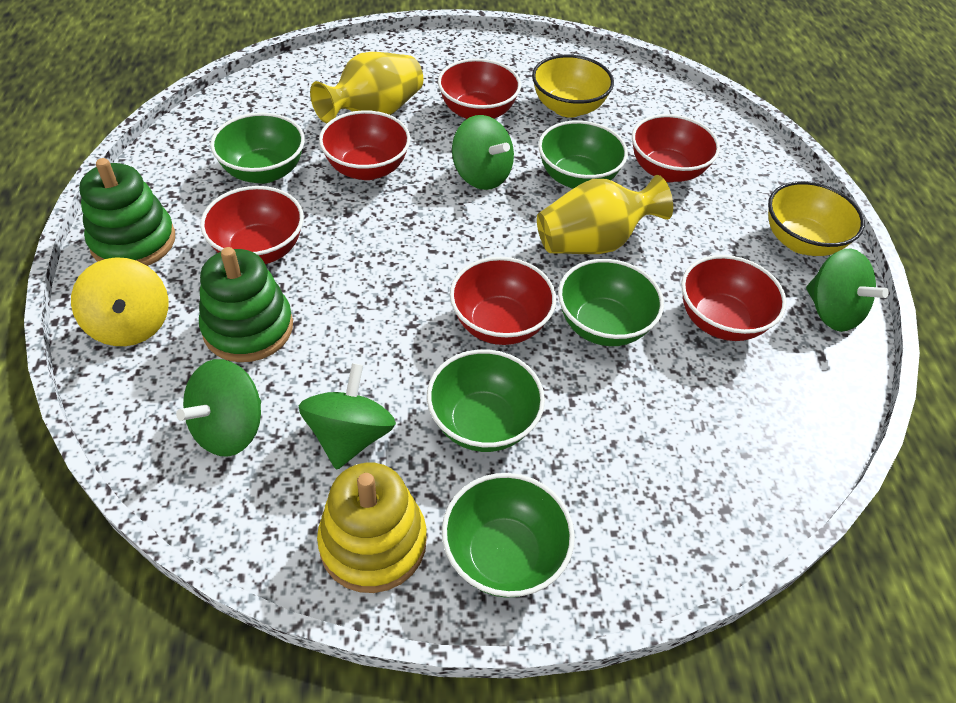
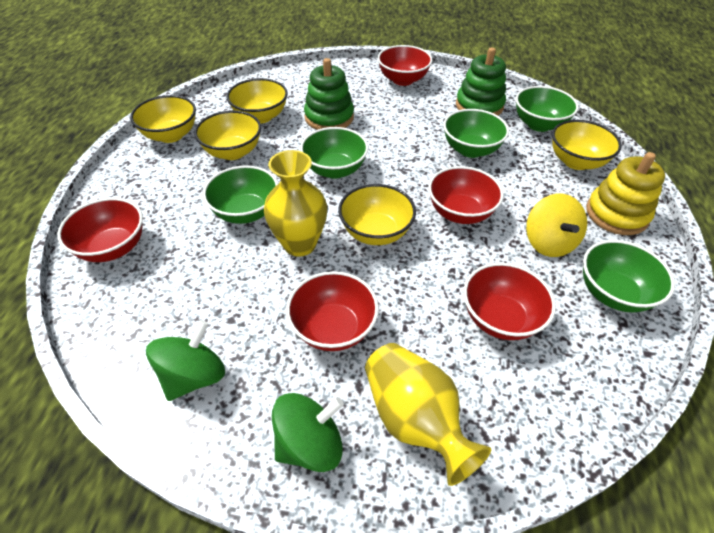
green spinning top: 4 -> 2
red bowl: 6 -> 5
yellow bowl: 2 -> 5

